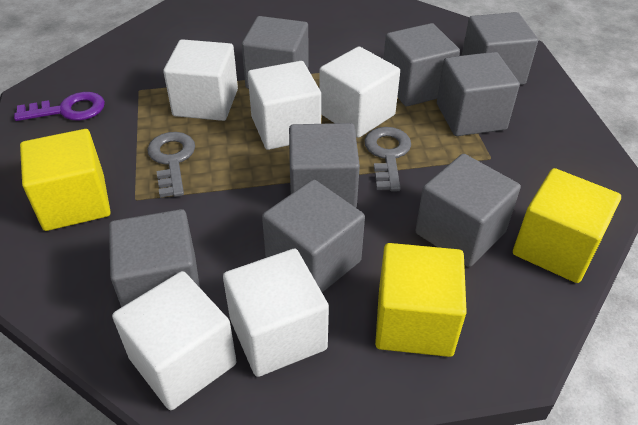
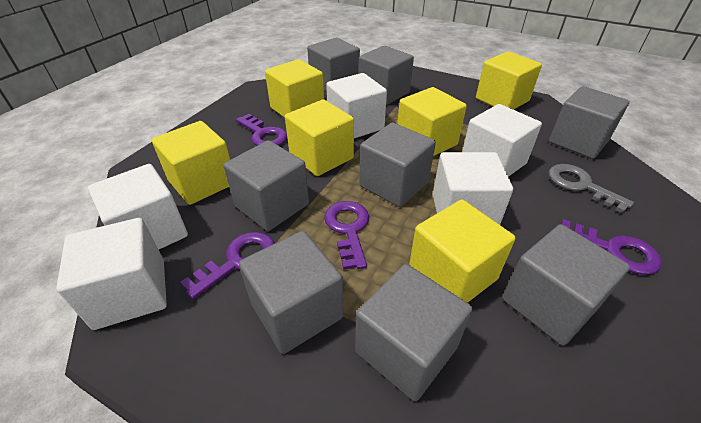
grey key: 2 -> 1
purple key: 1 -> 4
yellow cube: 3 -> 6

